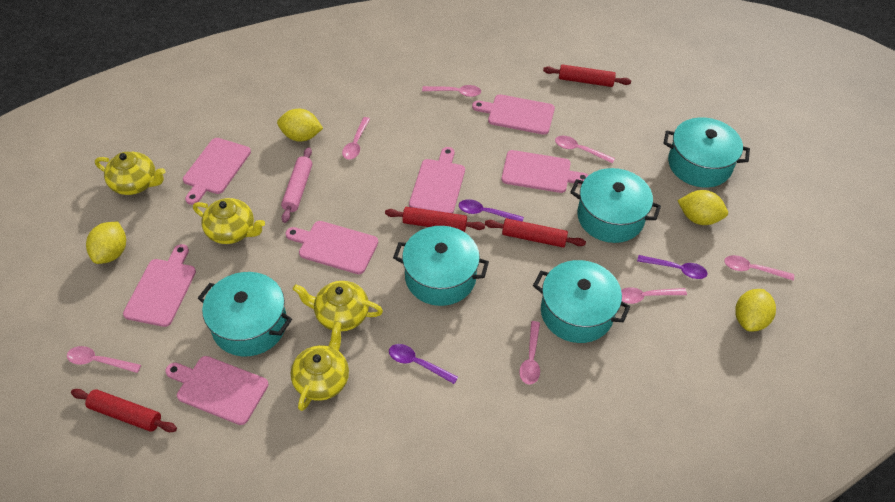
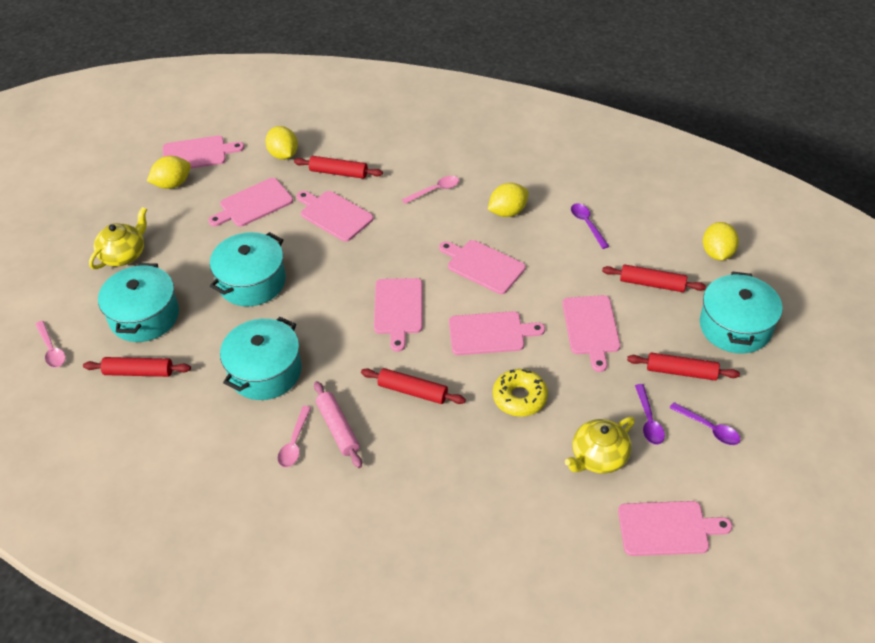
pink cutting board: 7 -> 8
pink spoon: 7 -> 3
red rolling pin: 4 -> 5
turquoise pot: 5 -> 4
yellow donut: 0 -> 1
yellow teapot: 4 -> 2

